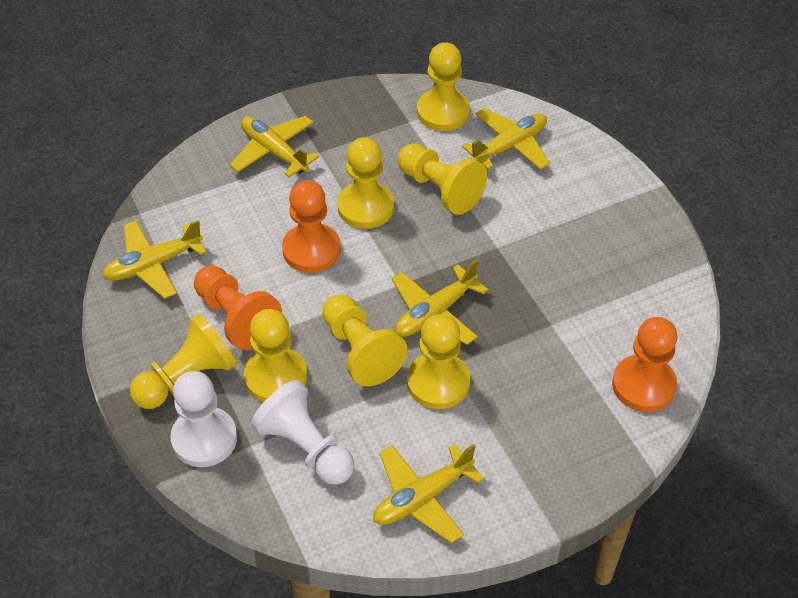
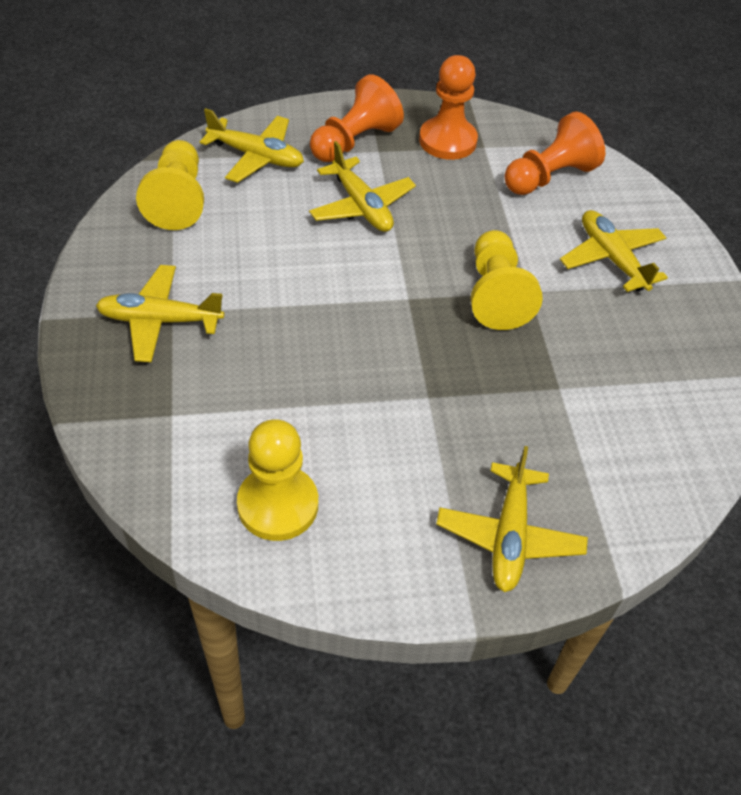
white pawn: 2 -> 0
yellow pawn: 7 -> 3

